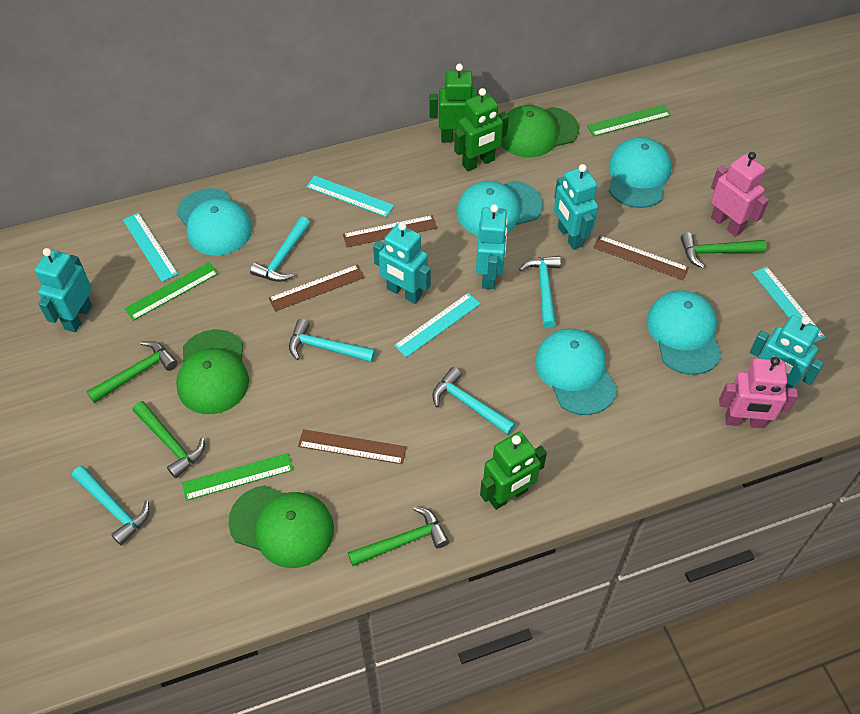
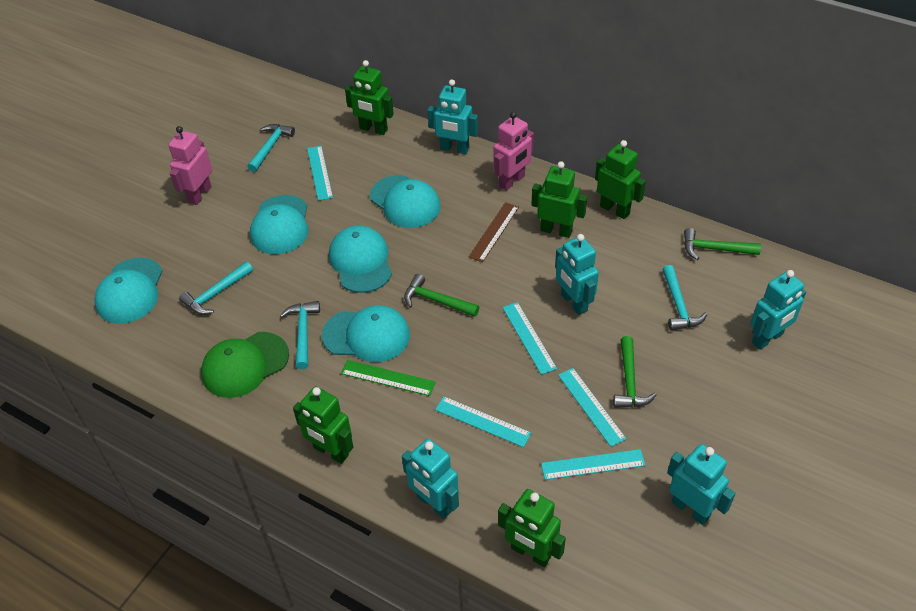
brown ruler: 4 -> 1
green cap: 3 -> 1
green hammer: 4 -> 3
green robot: 3 -> 5
green ruler: 3 -> 1
turquoise hammer: 5 -> 4
turquoise ruler: 4 -> 5

